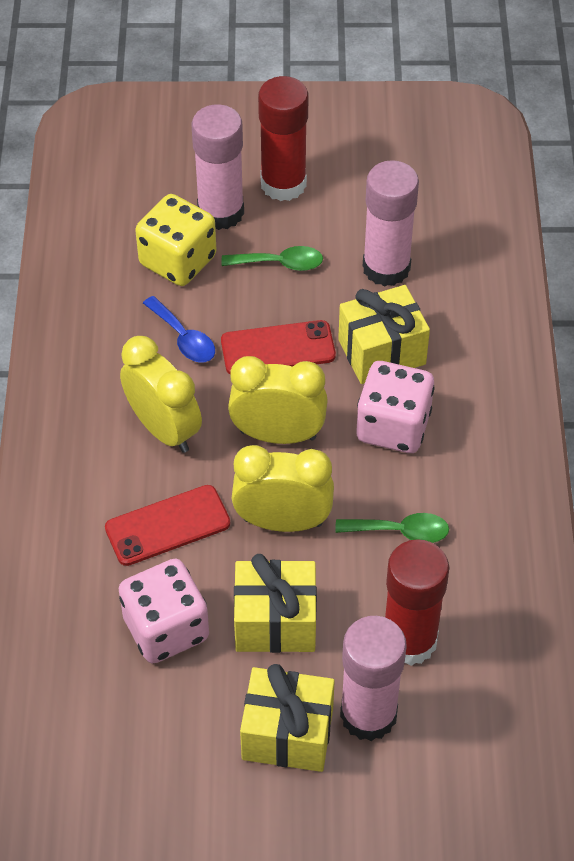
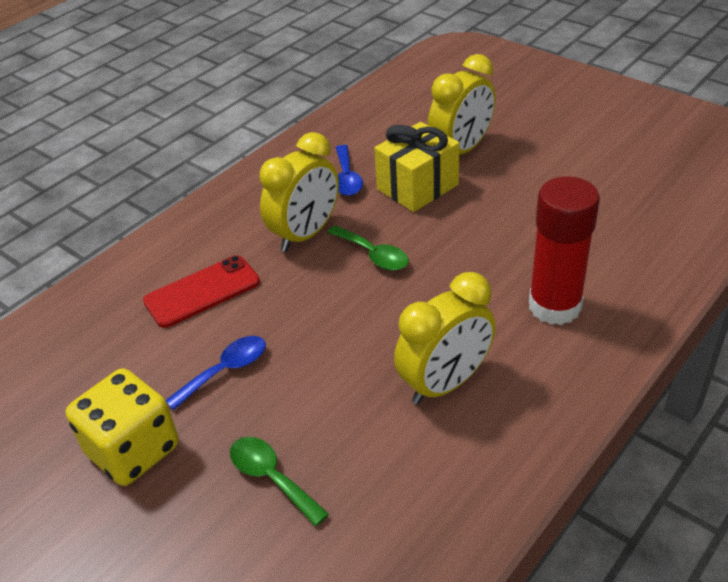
blue spoon: 1 -> 2
pink dice: 2 -> 0
pink glue stick: 3 -> 0
red glue stick: 2 -> 1
red phone: 2 -> 1
yellow gift: 3 -> 1

